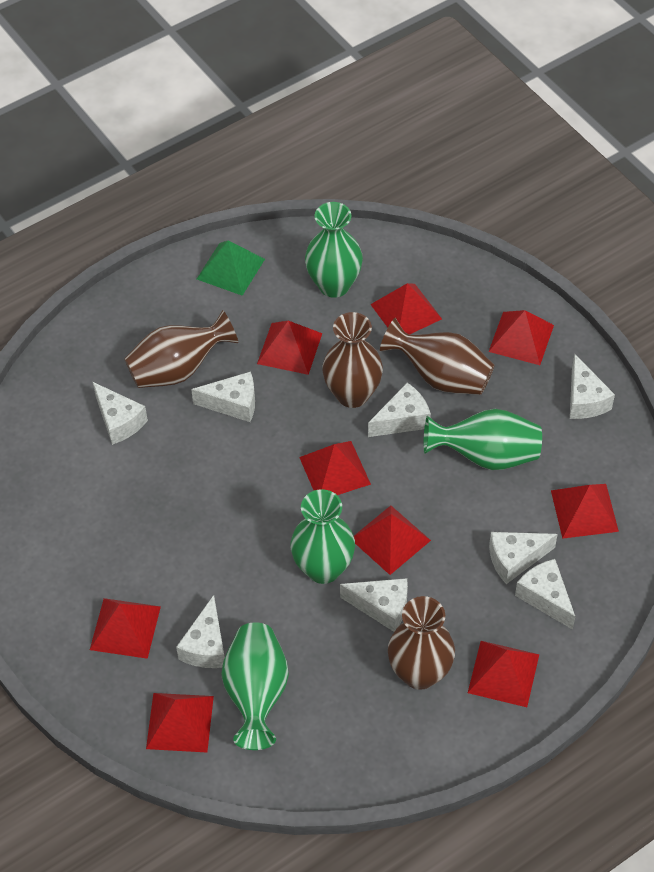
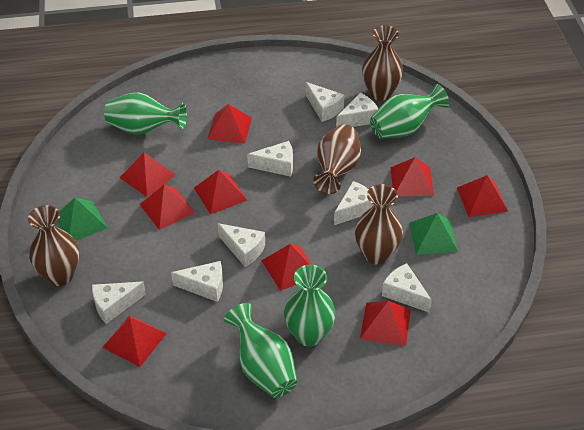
green pyramid: 1 -> 2

